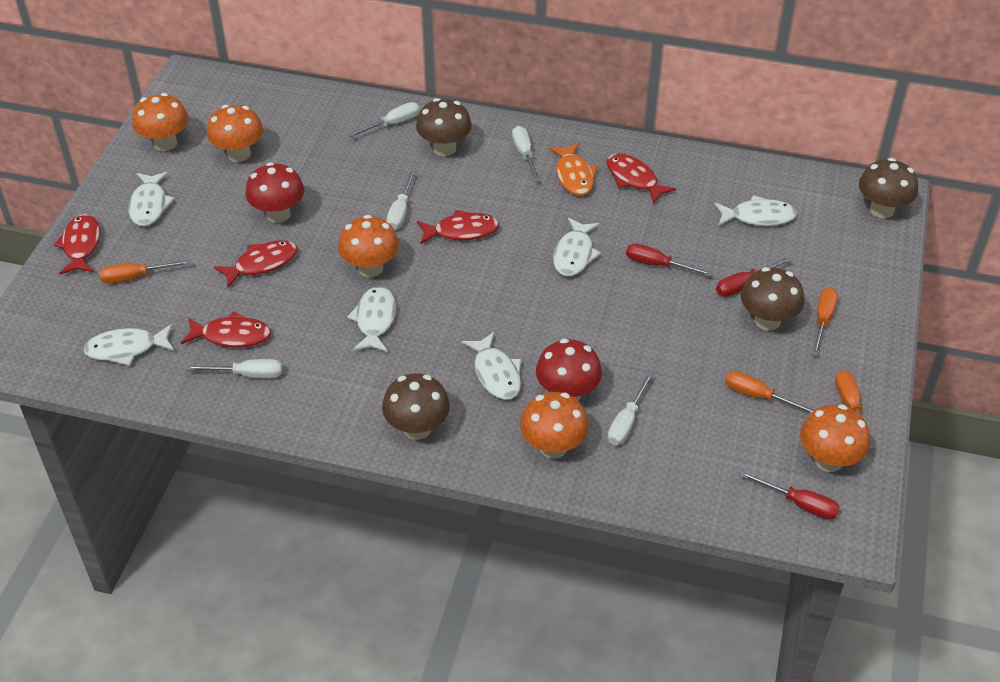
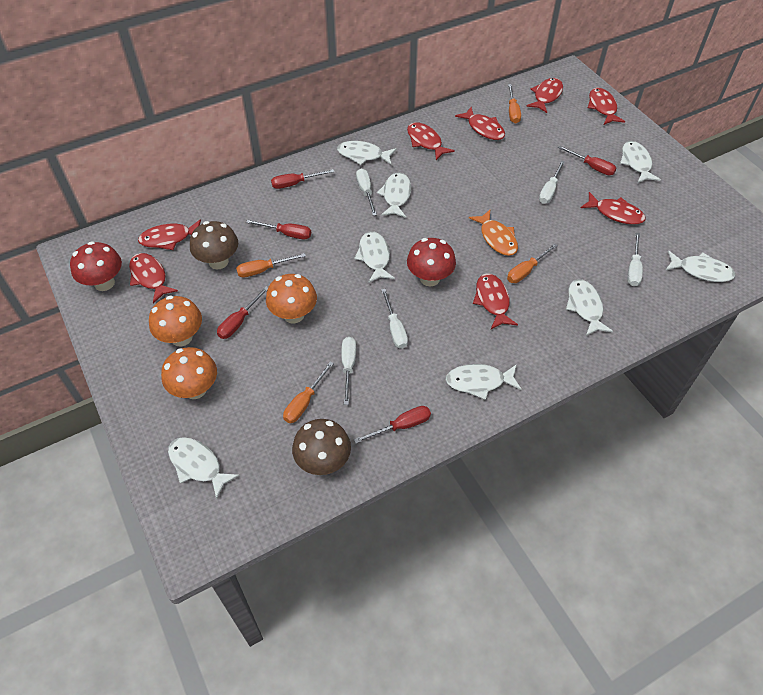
brown mushroom: 4 -> 2
orange mushroom: 5 -> 3
red fish: 5 -> 8
red screwdriver: 3 -> 5
white fish: 6 -> 8

